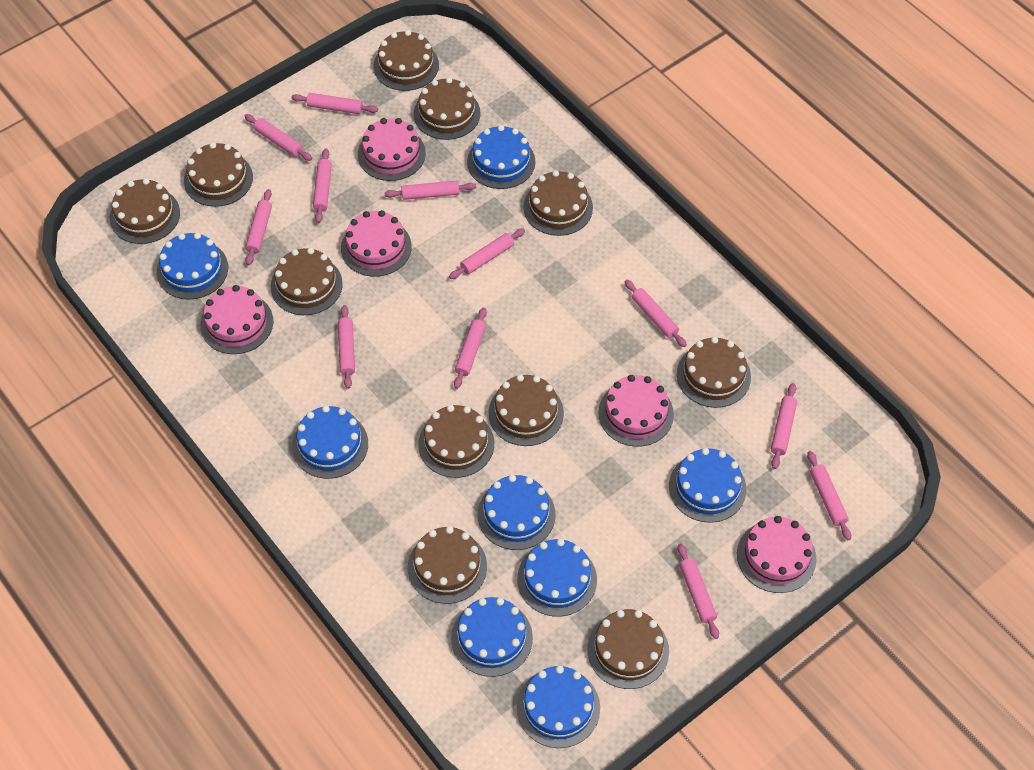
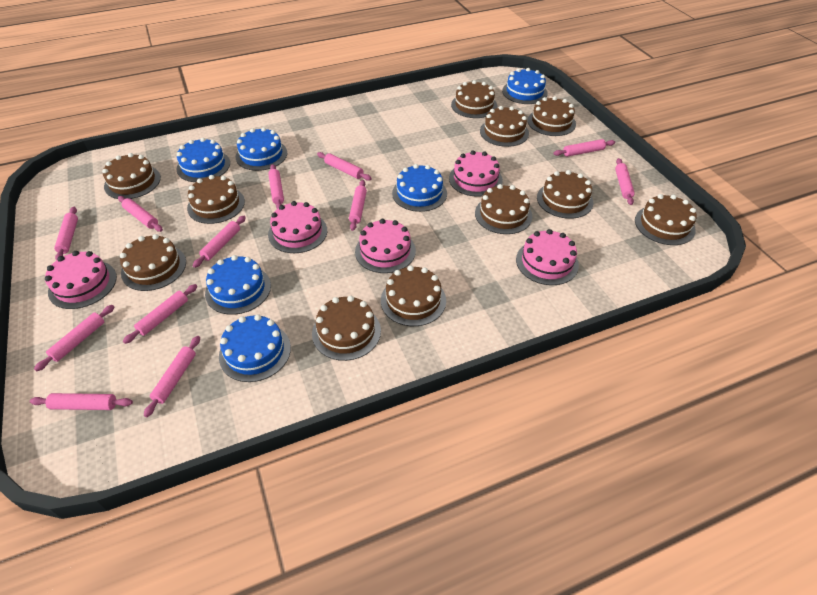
blue cake: 8 -> 6

